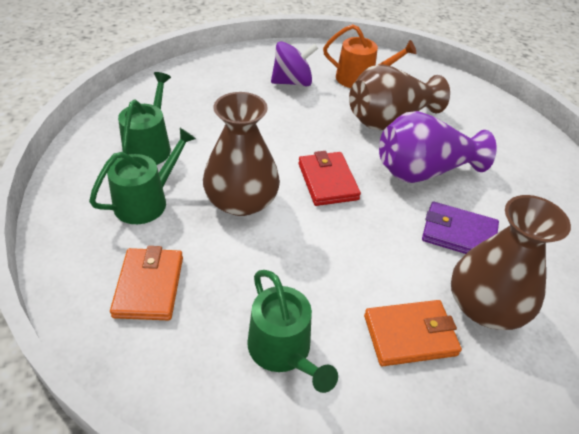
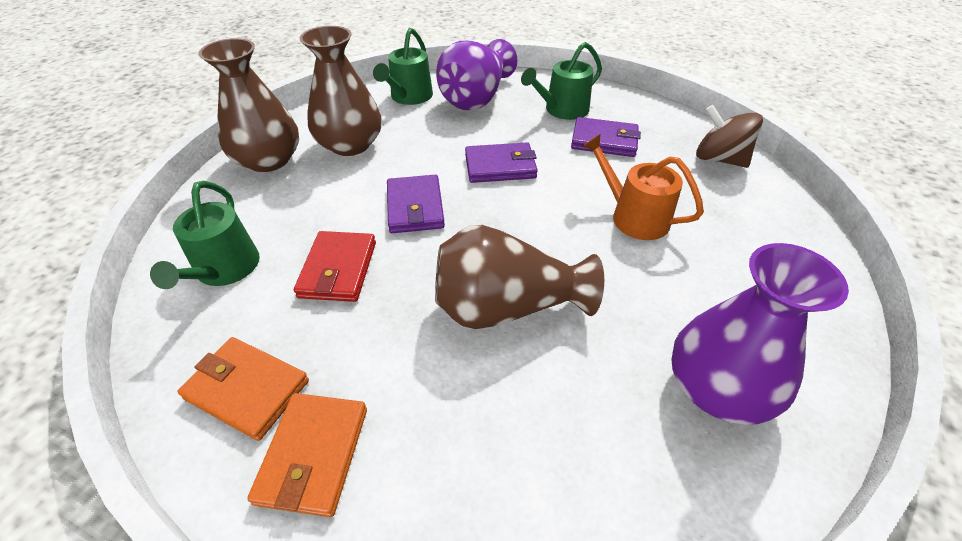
brown spinning top: 0 -> 1
purple spinning top: 1 -> 0
purple vase: 1 -> 2
purple wallet: 1 -> 3

